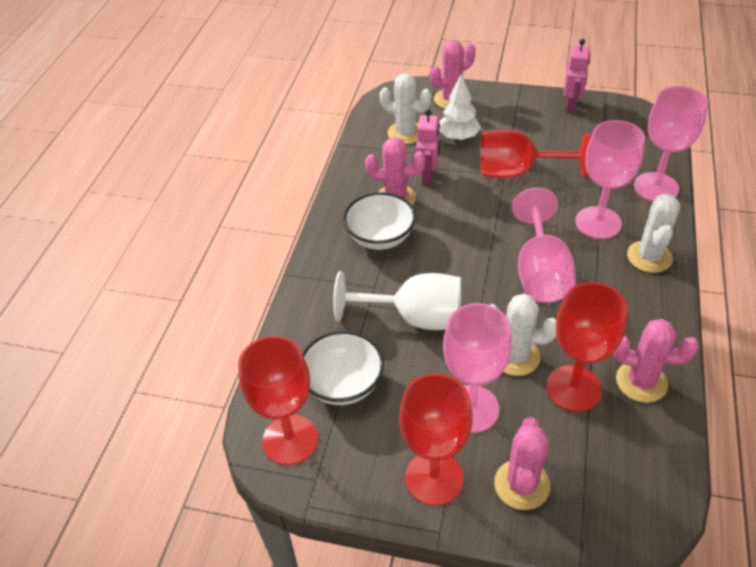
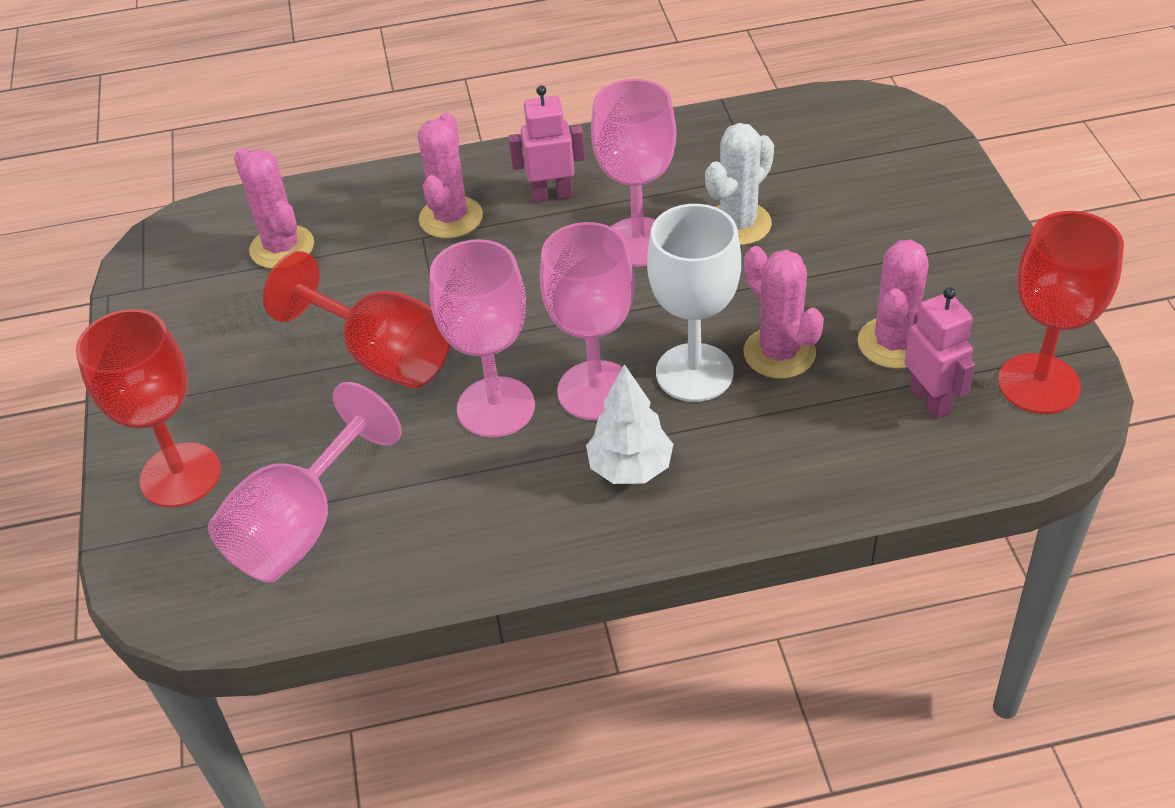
red goblet: 4 -> 3
white bowl: 2 -> 0
white cactus: 3 -> 1

